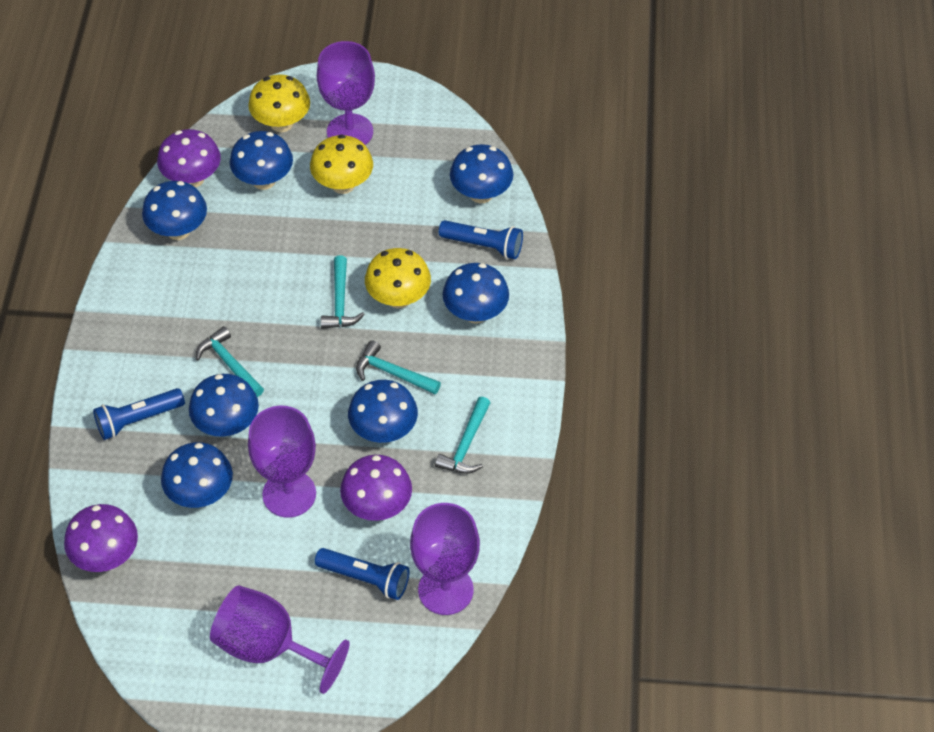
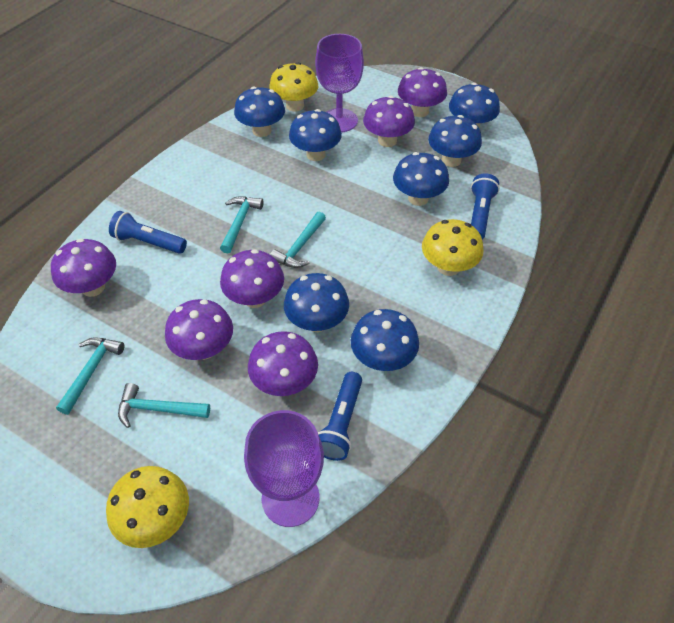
purple goblet: 4 -> 2
purple mushroom: 3 -> 6

